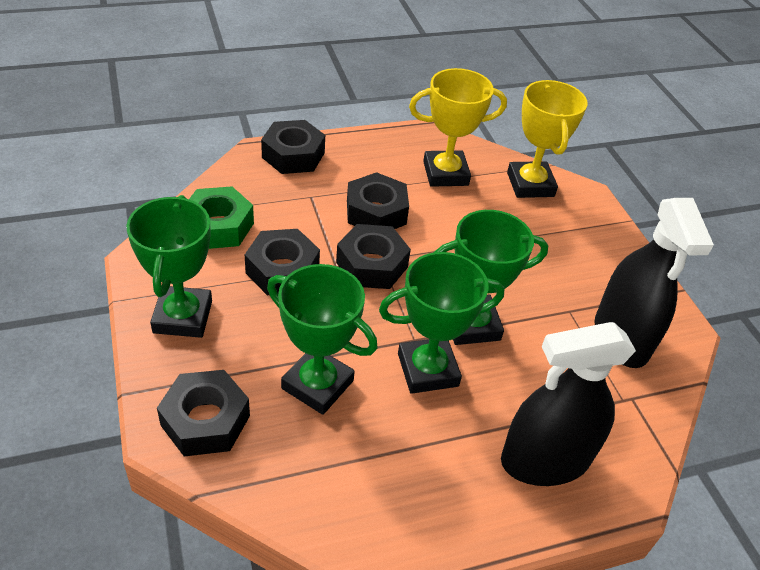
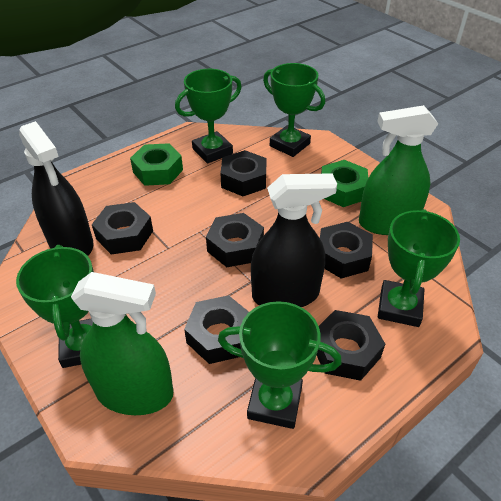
black nut: 5 -> 6
green nut: 1 -> 2
green spray bottle: 0 -> 2
green trophy: 4 -> 5
yellow trophy: 2 -> 0

